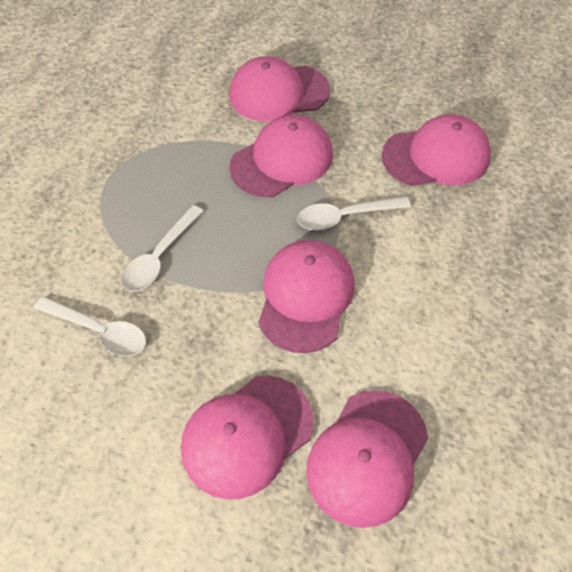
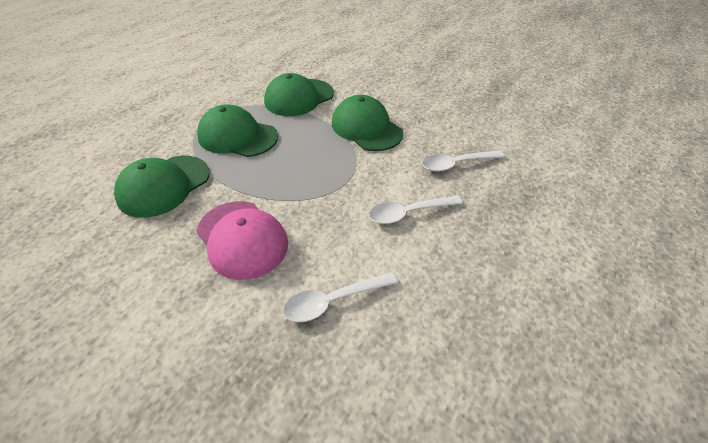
green cap: 0 -> 4
pink cap: 6 -> 1

